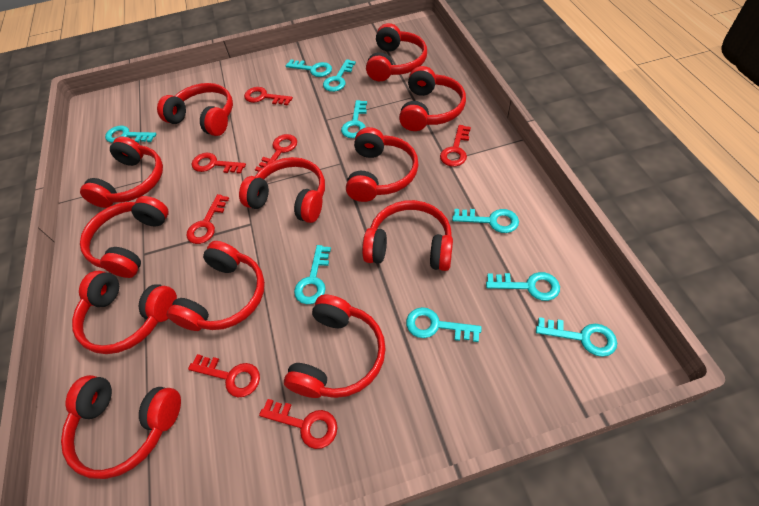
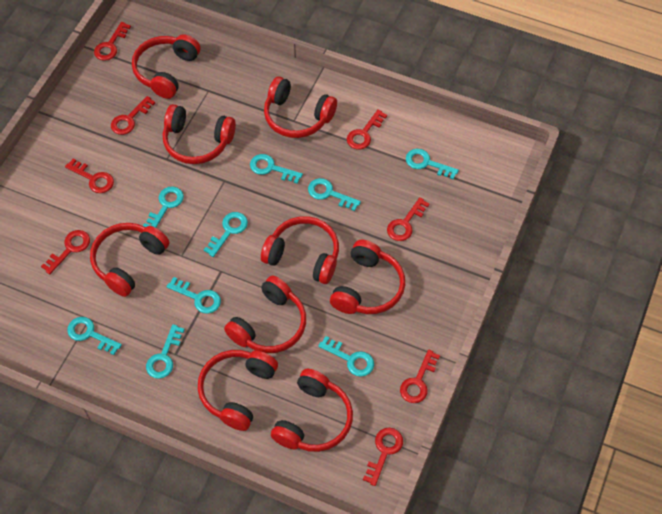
red headphones: 12 -> 9
red key: 7 -> 8

